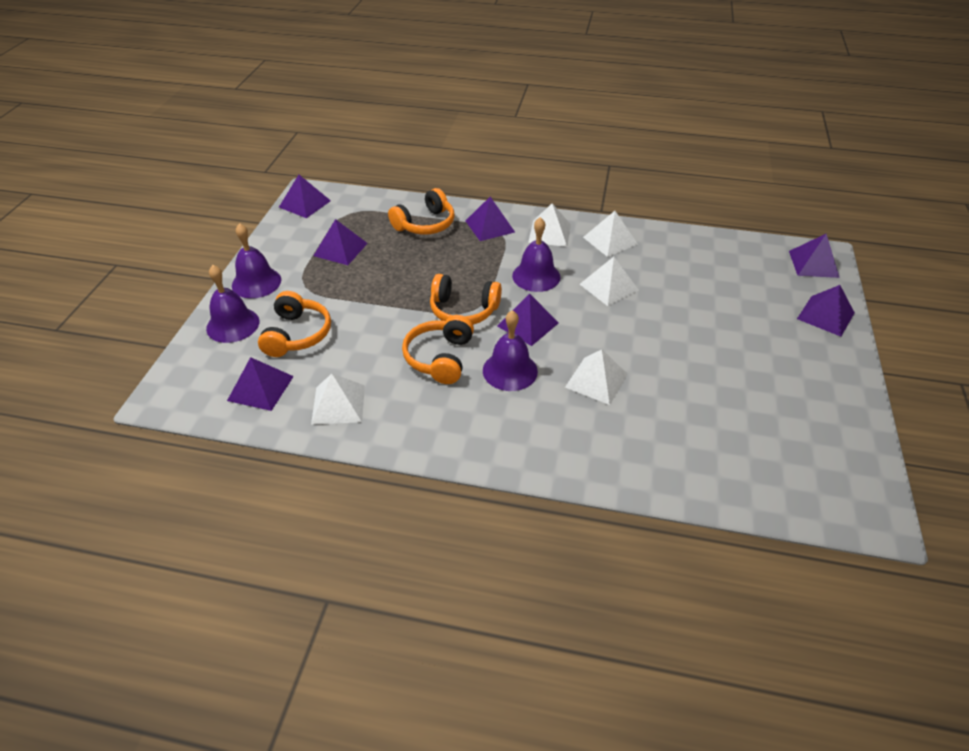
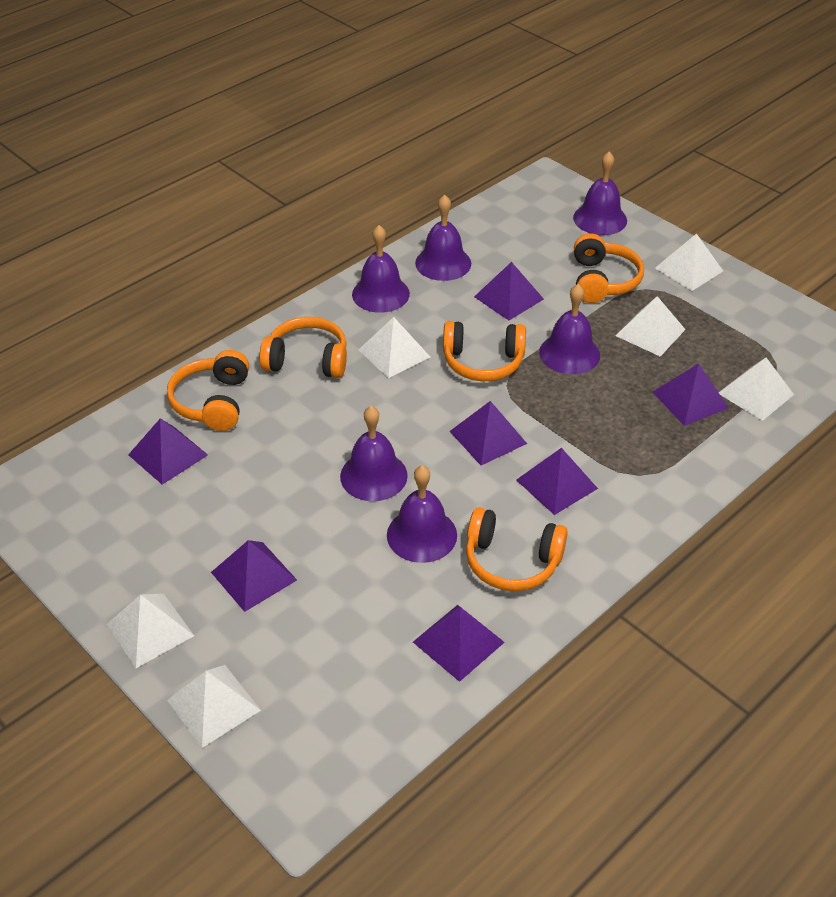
orange headphones: 4 -> 5
purple bell: 4 -> 6
white pyramid: 5 -> 6

